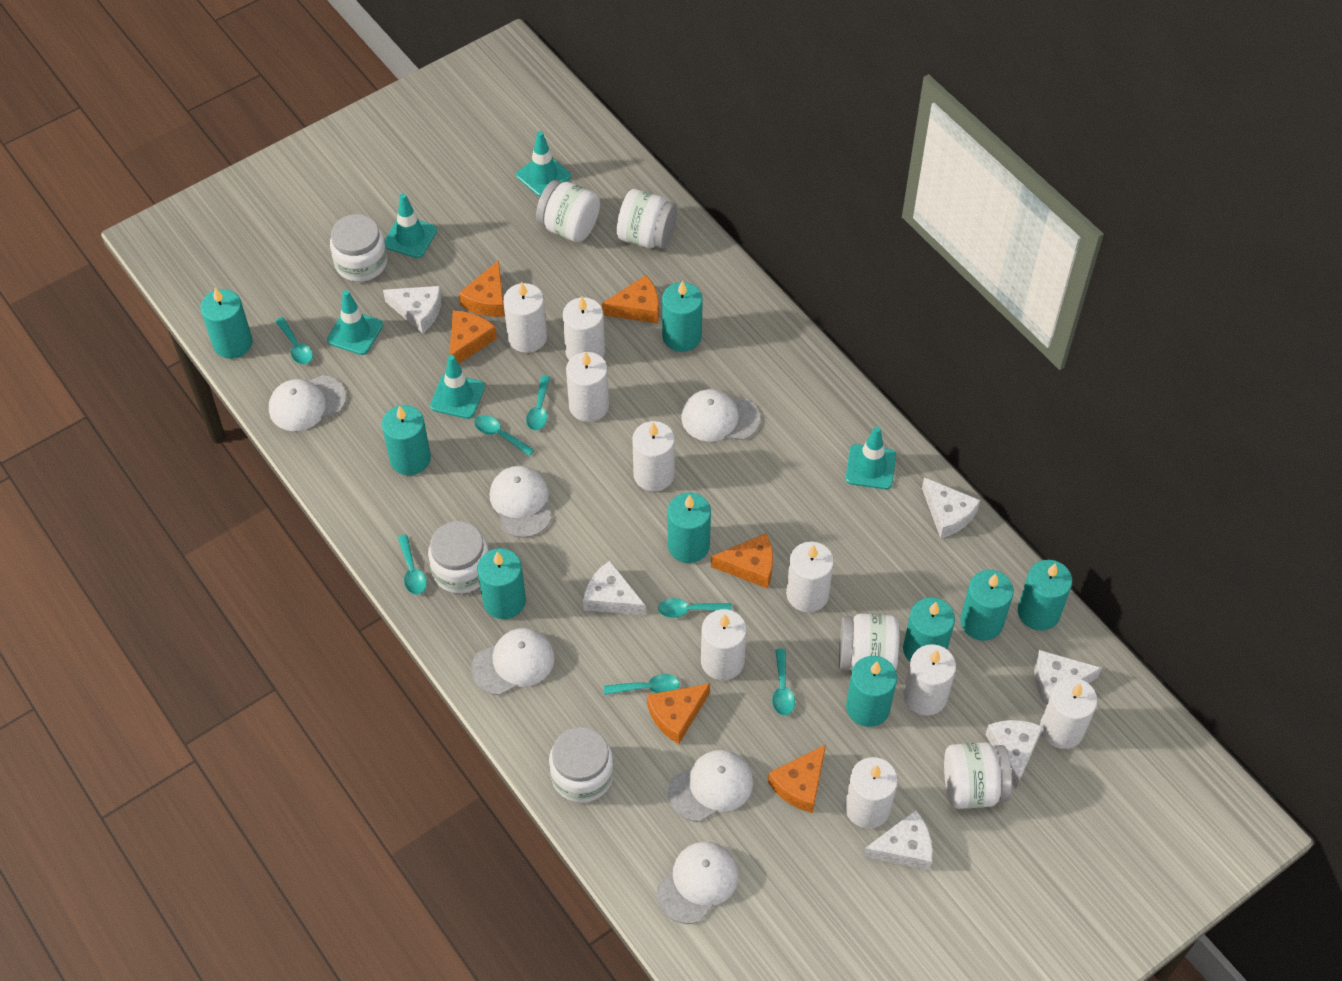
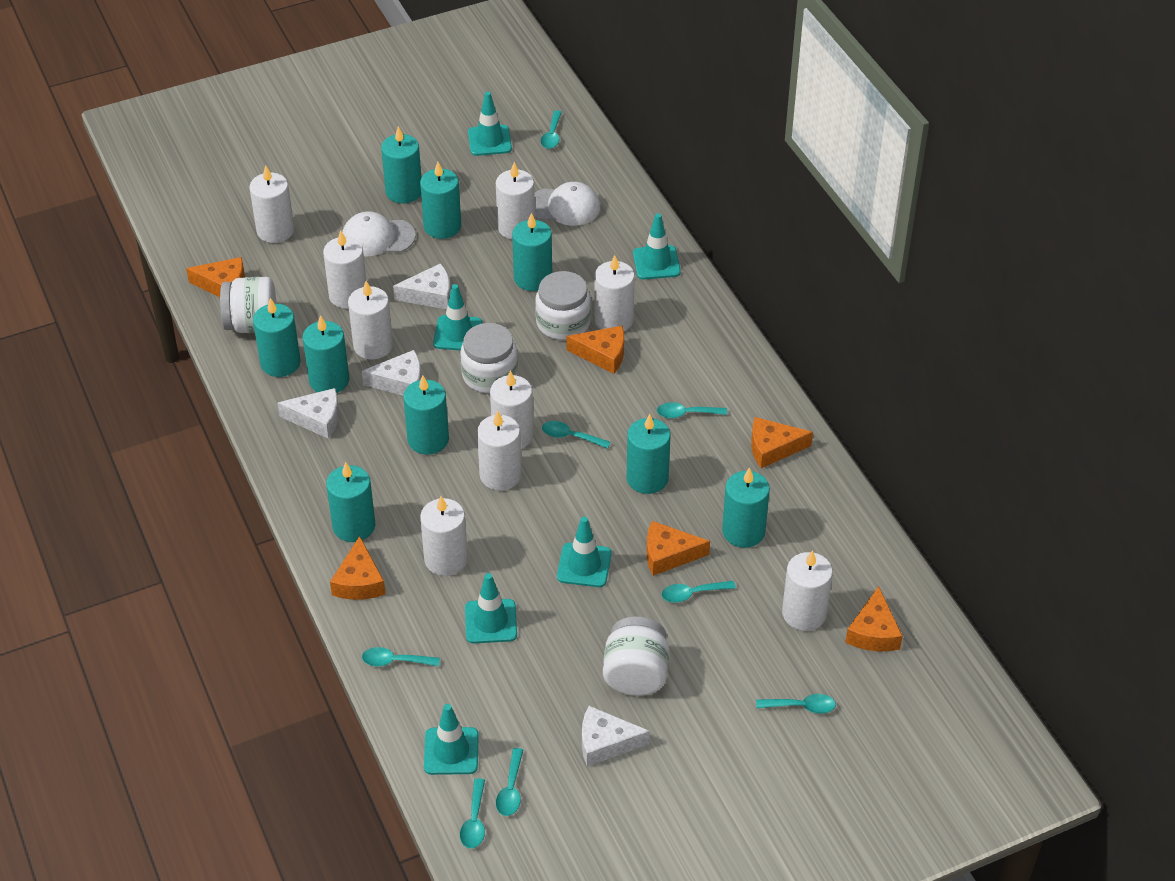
turquoise spoon: 7 -> 8
turquoise traffic cone: 5 -> 6
white cap: 6 -> 2
white cheese: 6 -> 4
white jar: 7 -> 4

